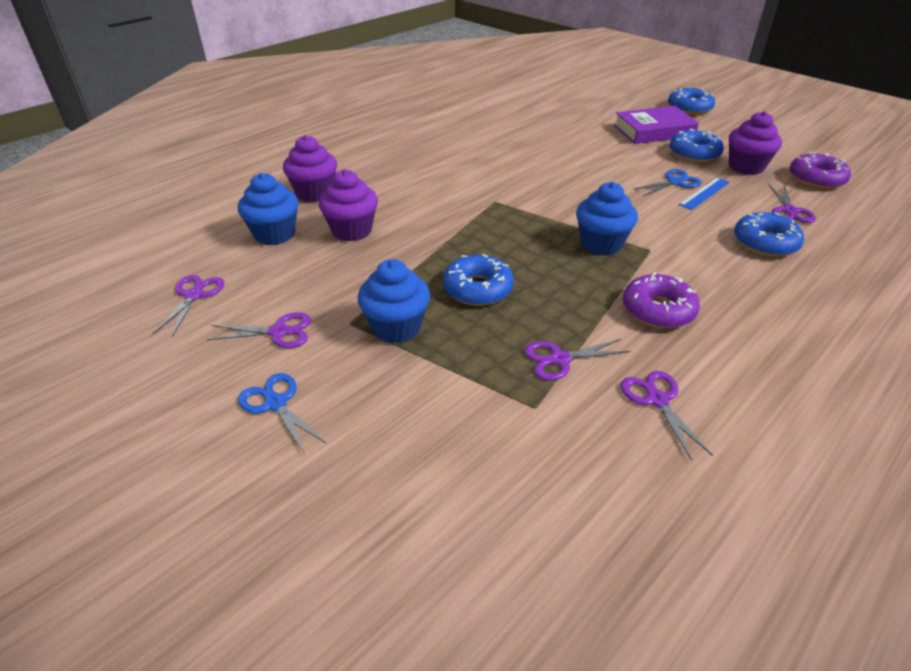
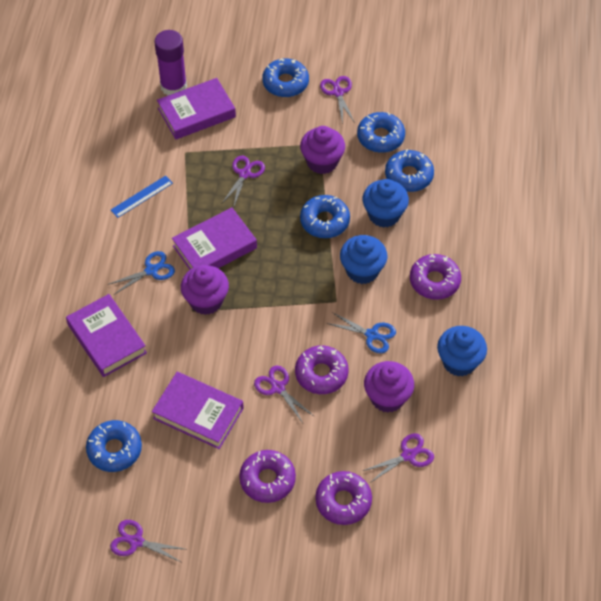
blue donut: 4 -> 5
purple book: 1 -> 4
purple donut: 2 -> 4
purple glue stick: 0 -> 1

